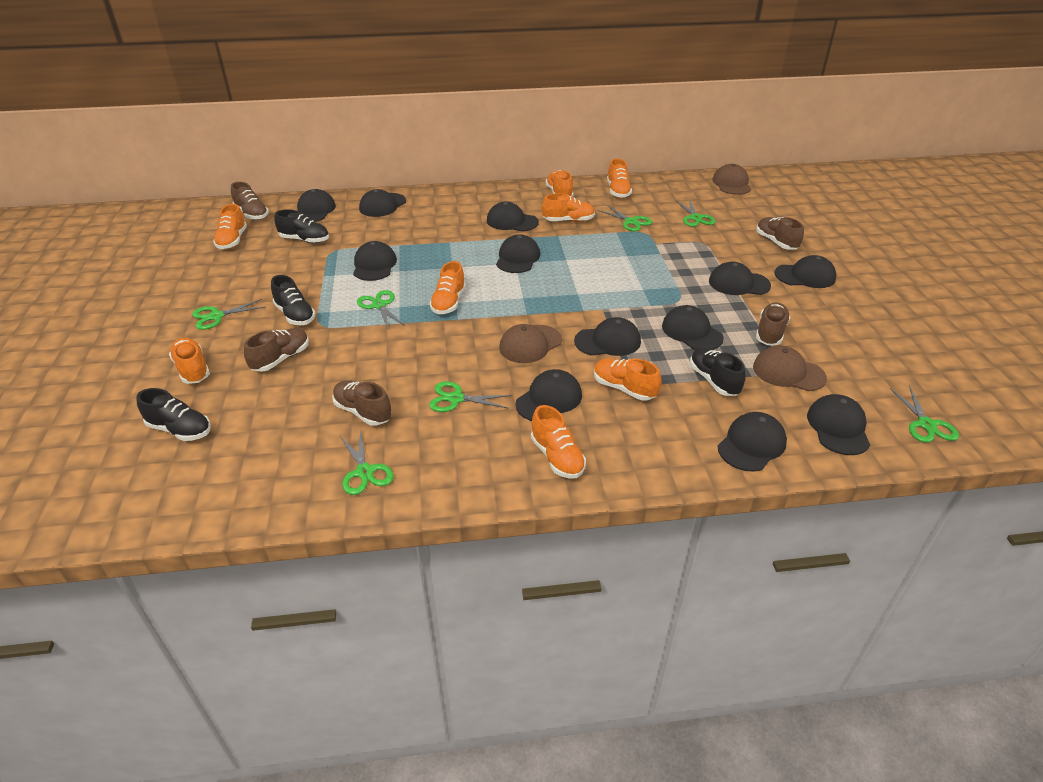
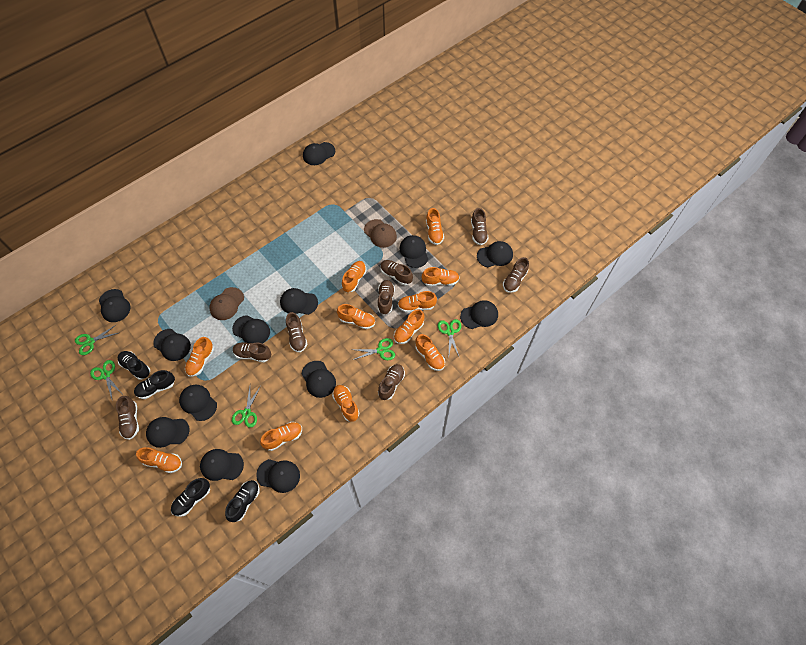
black cap: 12 -> 13
brown cap: 3 -> 2
brown shoe: 5 -> 8
green scissors: 7 -> 5
orange shoe: 8 -> 11

